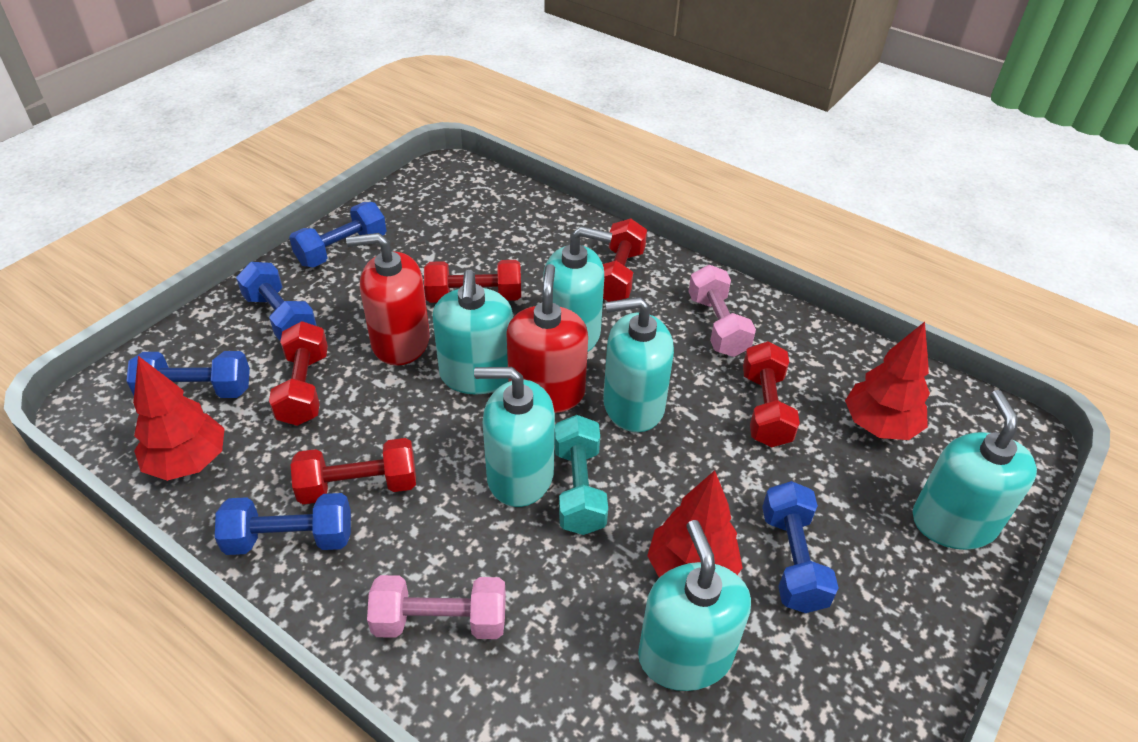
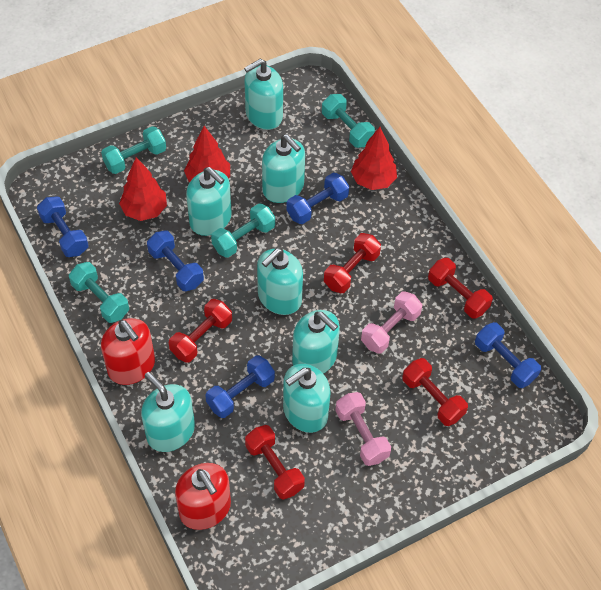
turquoise dumbbell: 1 -> 4
turquoise soap dispenser: 6 -> 7

